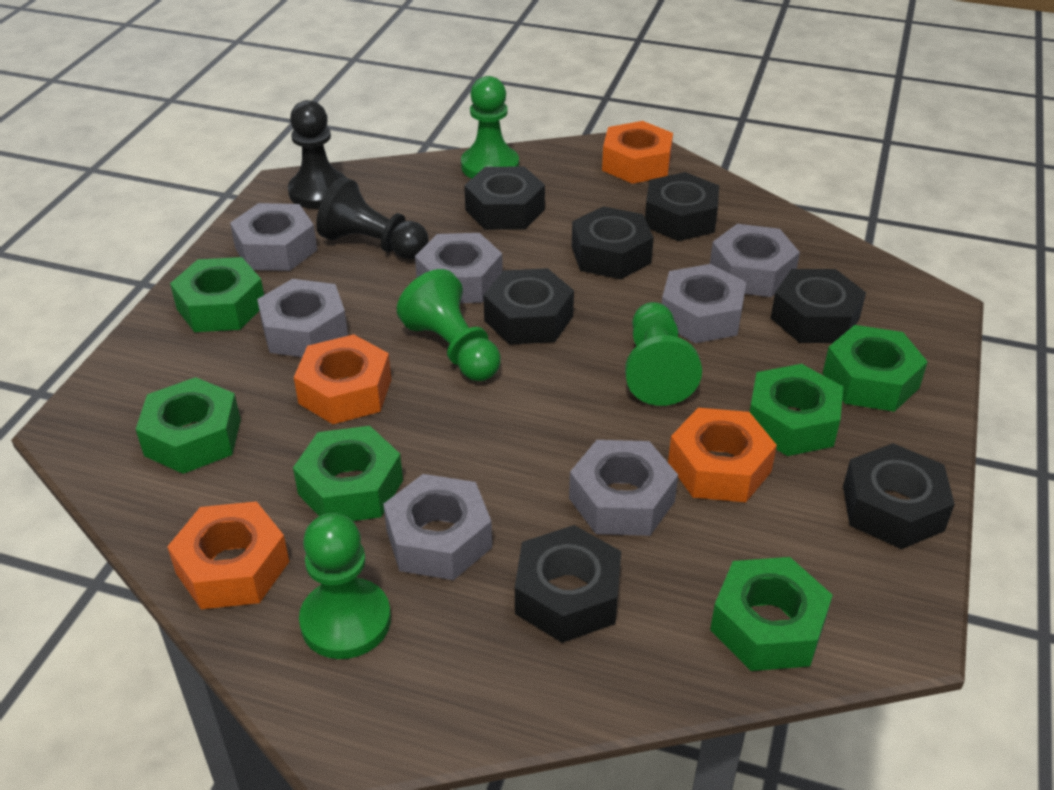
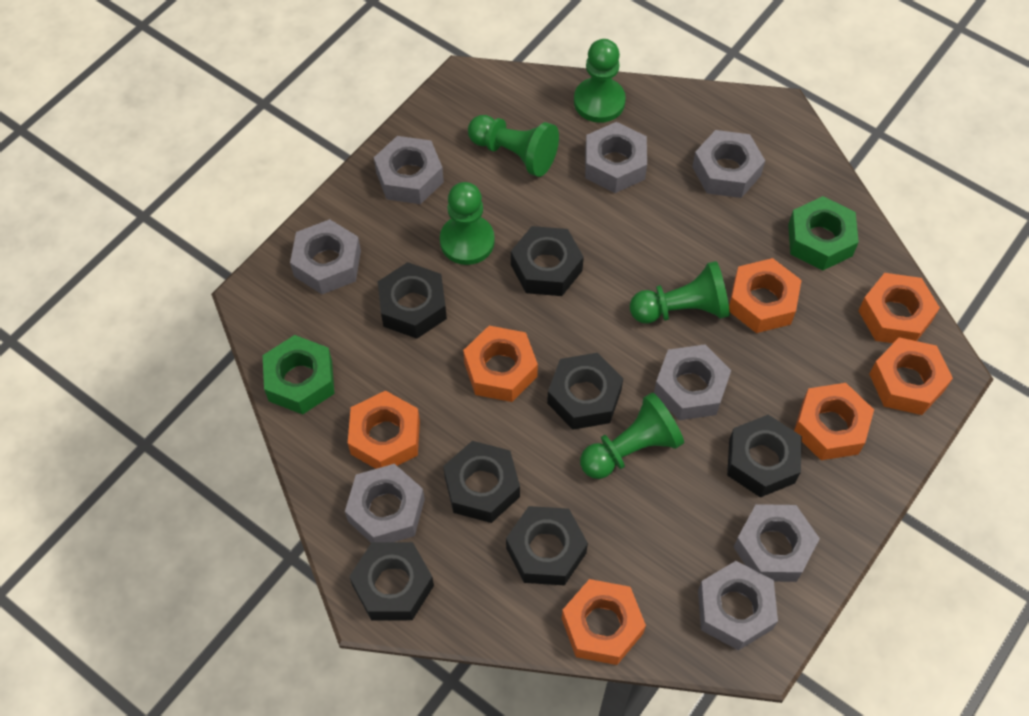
black pawn: 2 -> 0
green nut: 6 -> 2
green pawn: 4 -> 5
grey nut: 7 -> 8
orange nut: 4 -> 7

